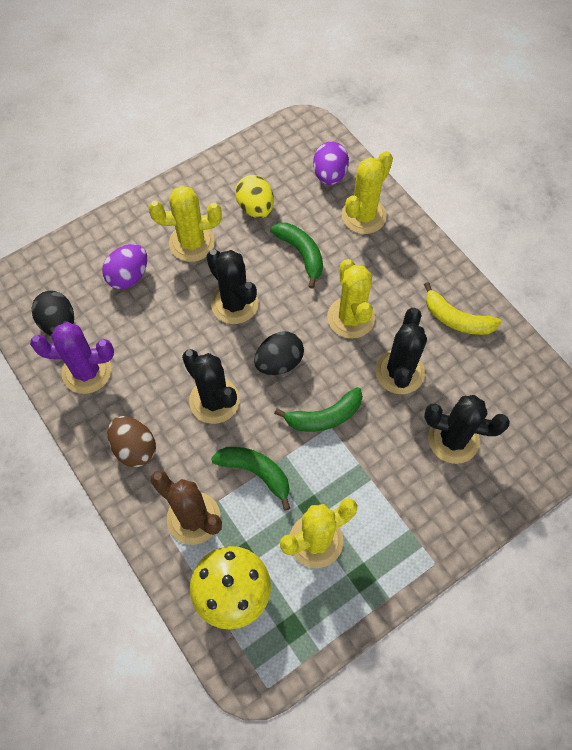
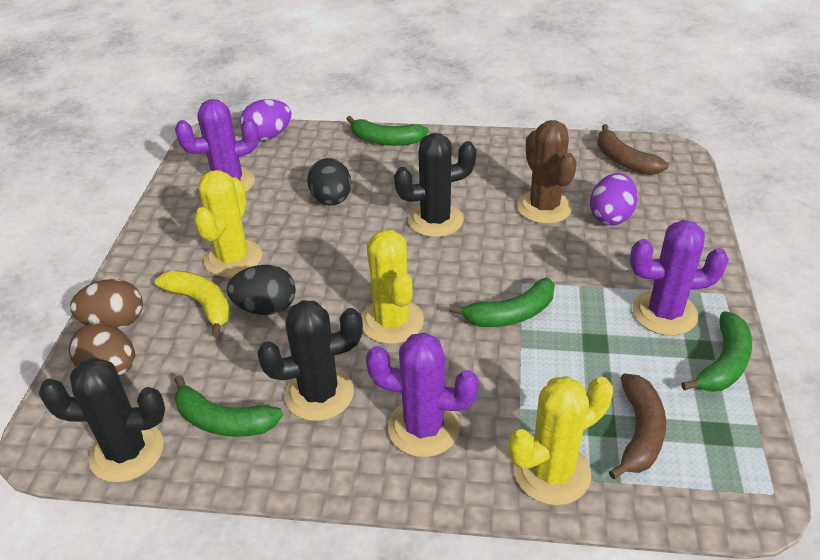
black cactus: 4 -> 3
brown banana: 0 -> 2
brown egg: 1 -> 2
green banana: 3 -> 4
purple cactus: 1 -> 3
yellow cactus: 4 -> 3
yellow egg: 1 -> 0
yellow mushroom: 1 -> 0

